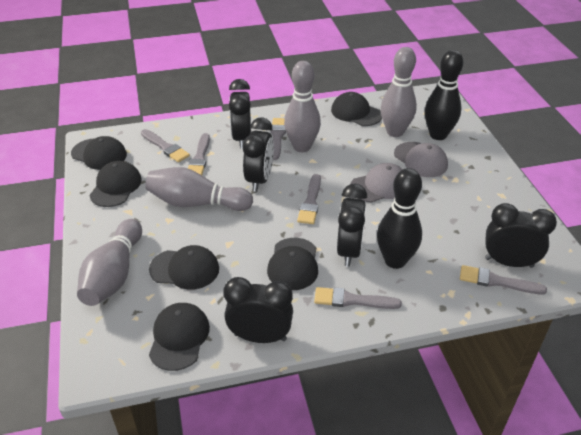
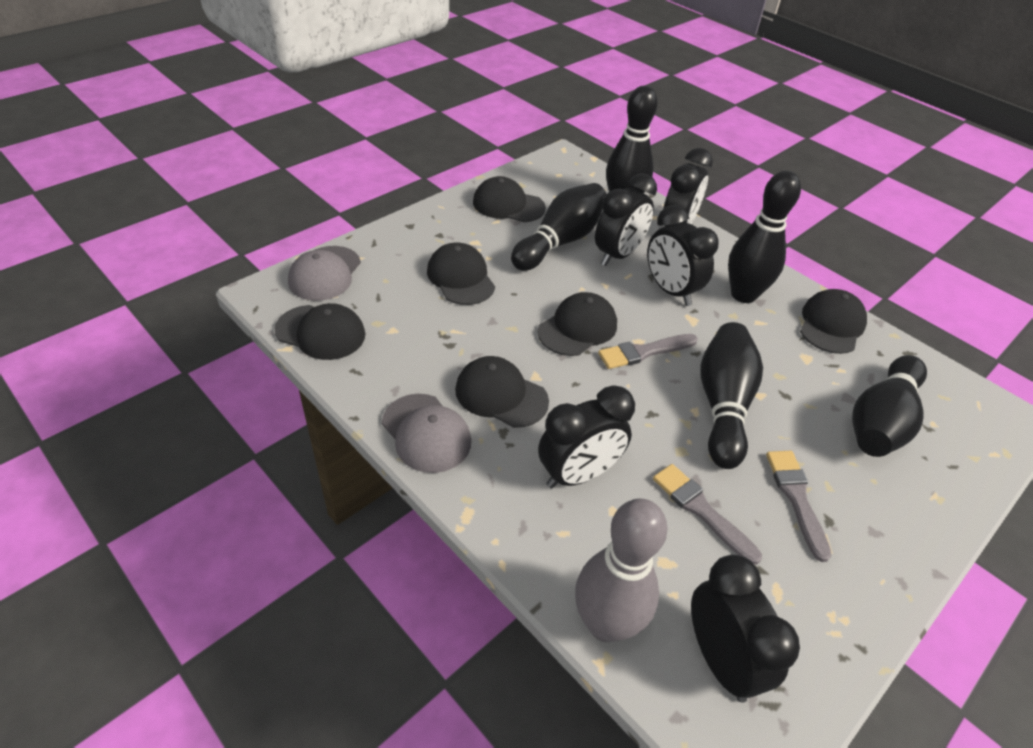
black bowling pin: 2 -> 5
grey bowling pin: 4 -> 1
grey brush: 6 -> 3

